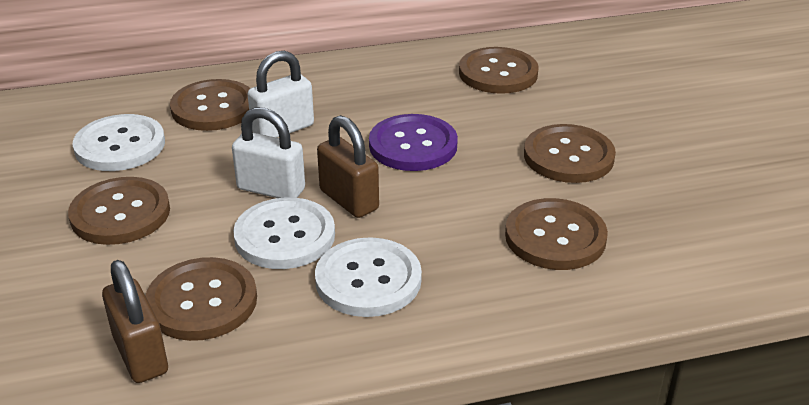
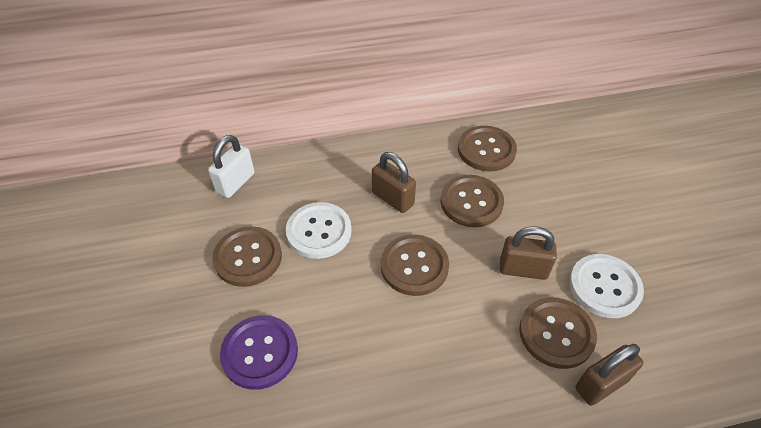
brown button: 6 -> 5
brown padlock: 2 -> 3
white button: 3 -> 2
white padlock: 2 -> 1

